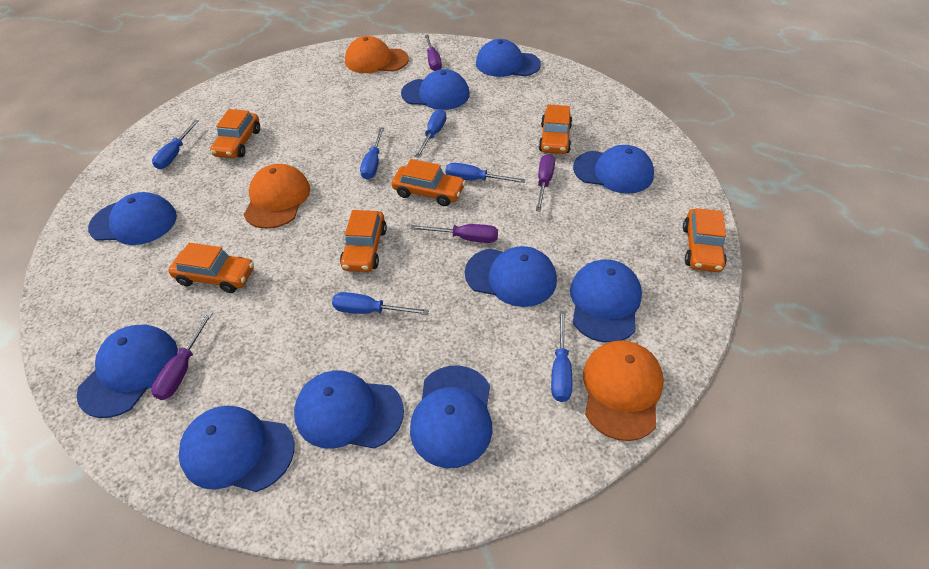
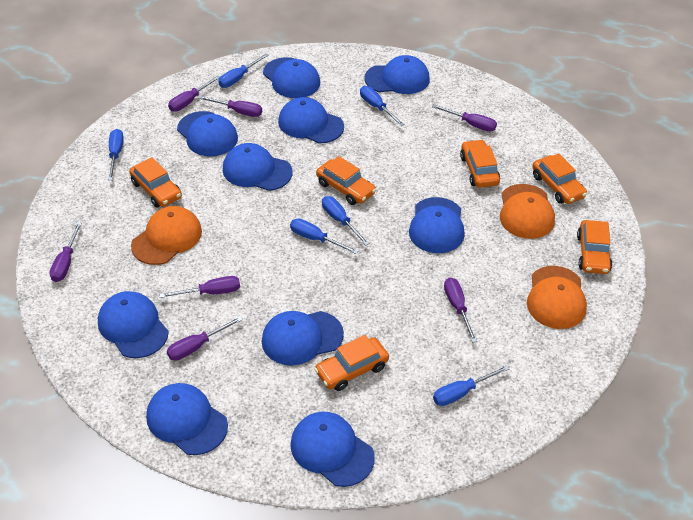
purple screwdriver: 4 -> 7

